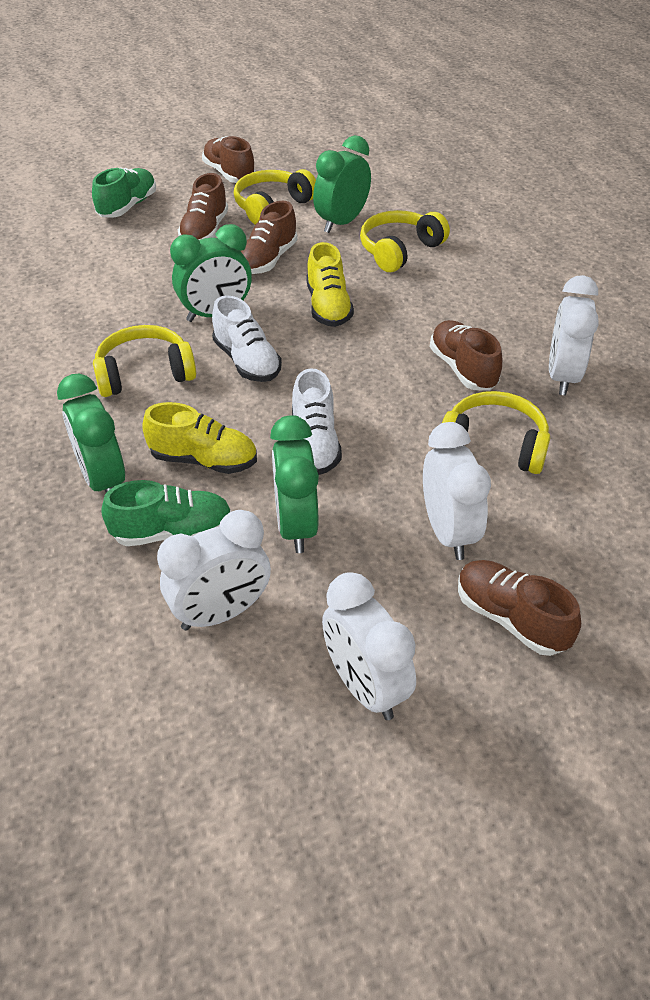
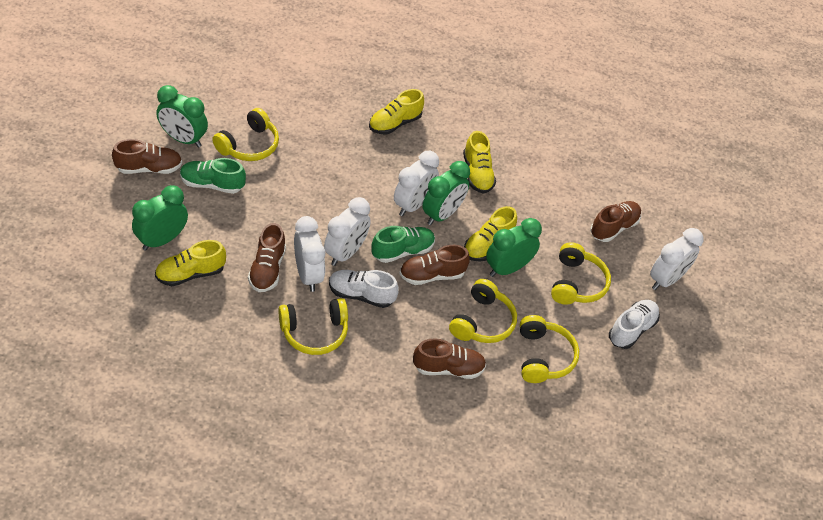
yellow headphones: 4 -> 5
yellow shoe: 2 -> 4

